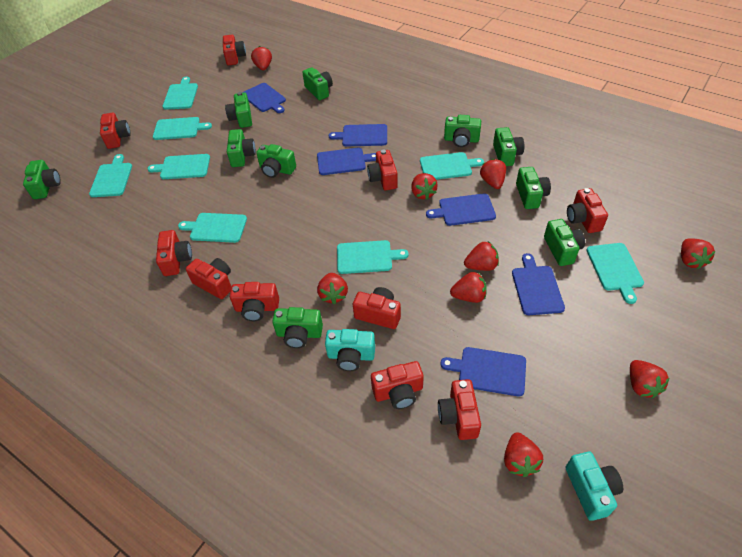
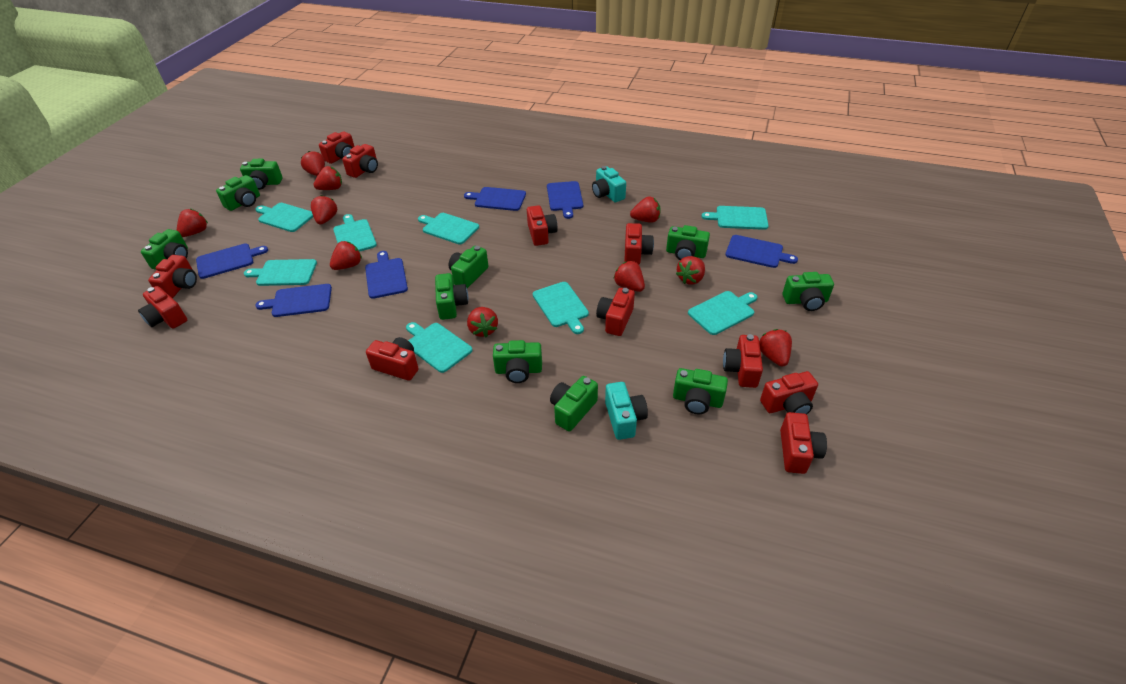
red camera: 10 -> 11
red strawberry: 9 -> 10

